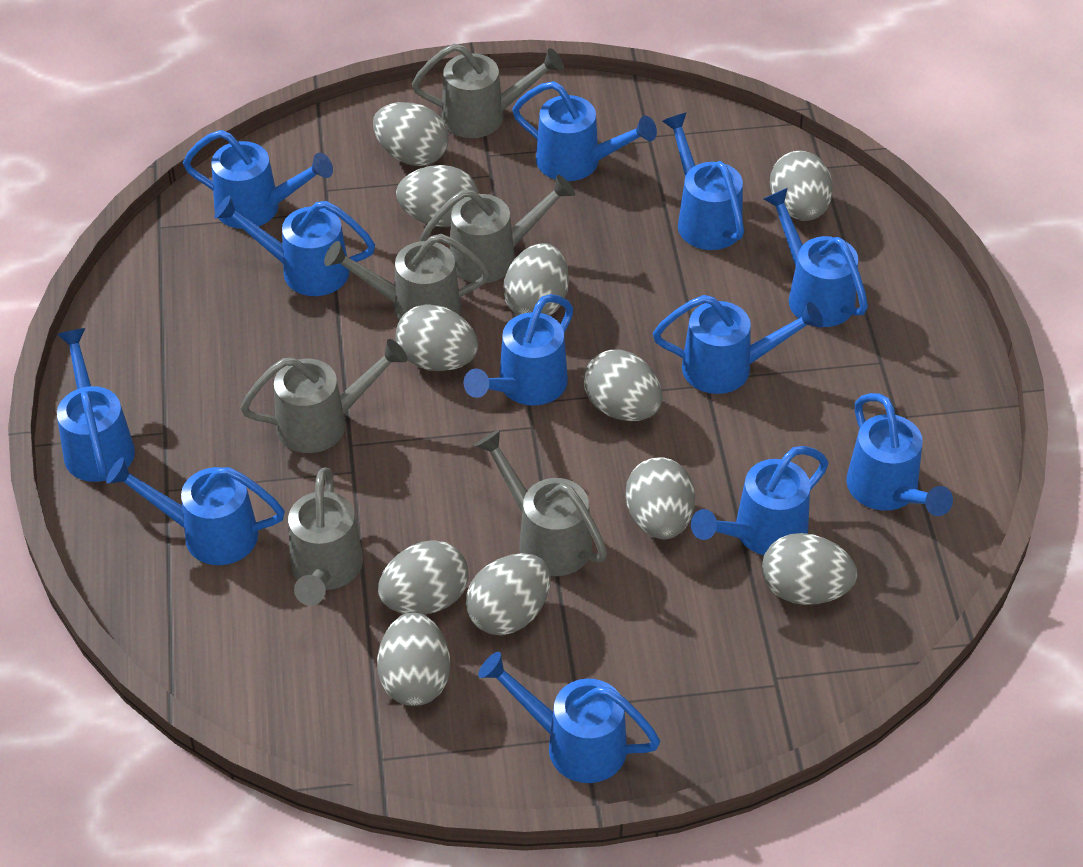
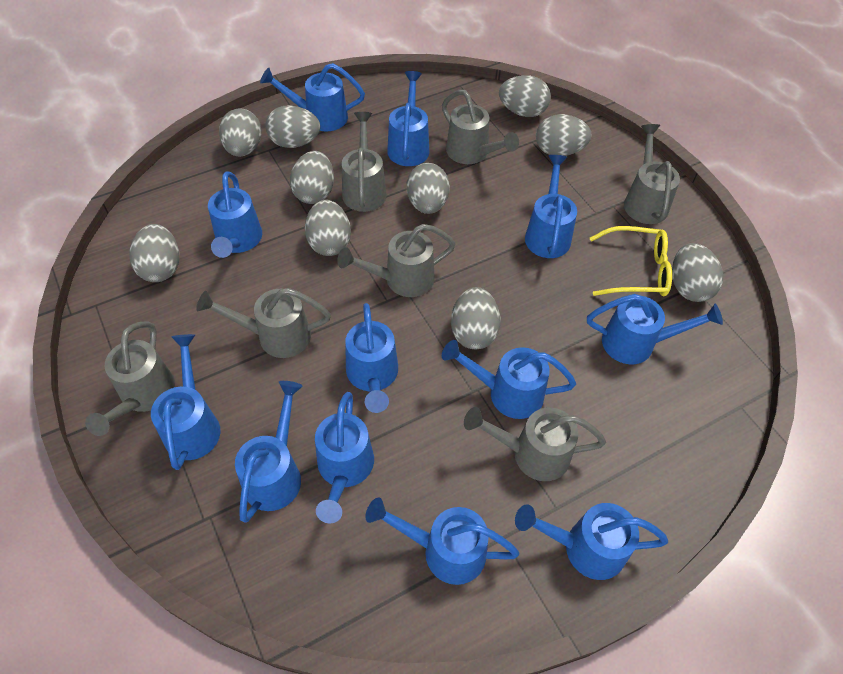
grey egg: 11 -> 10
grey watering can: 6 -> 7
yellow glasses: 0 -> 1

